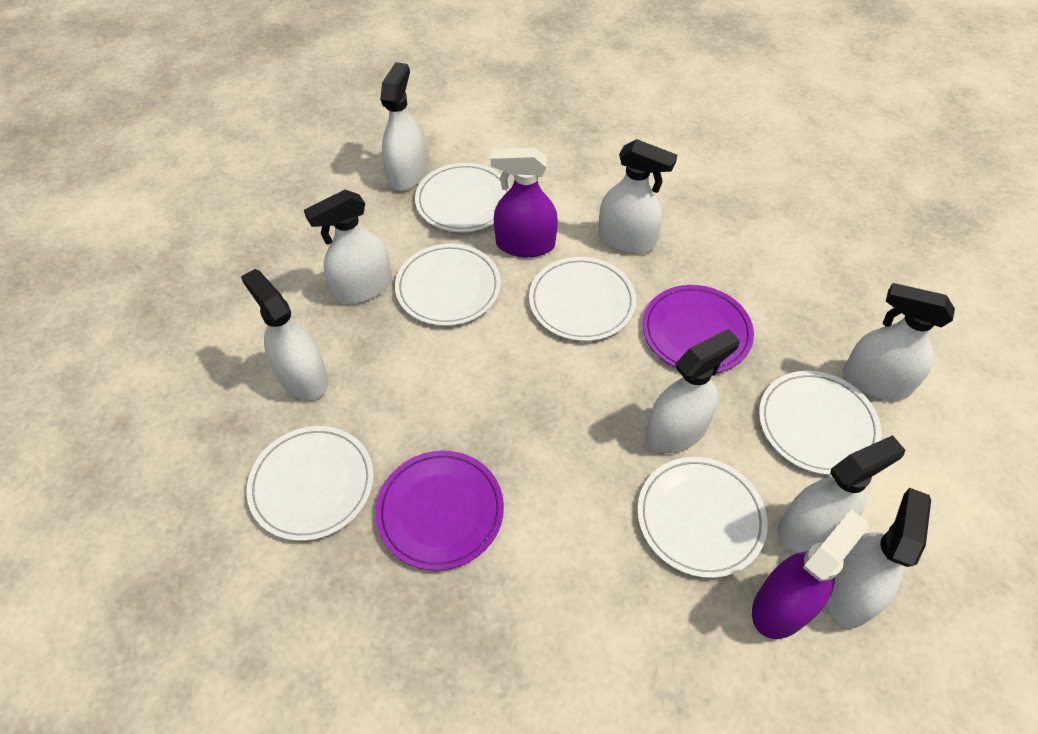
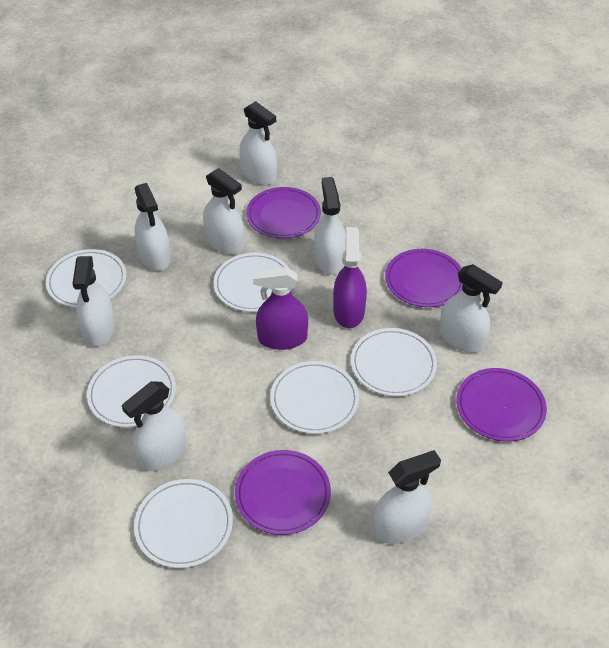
purple plate: 2 -> 4

